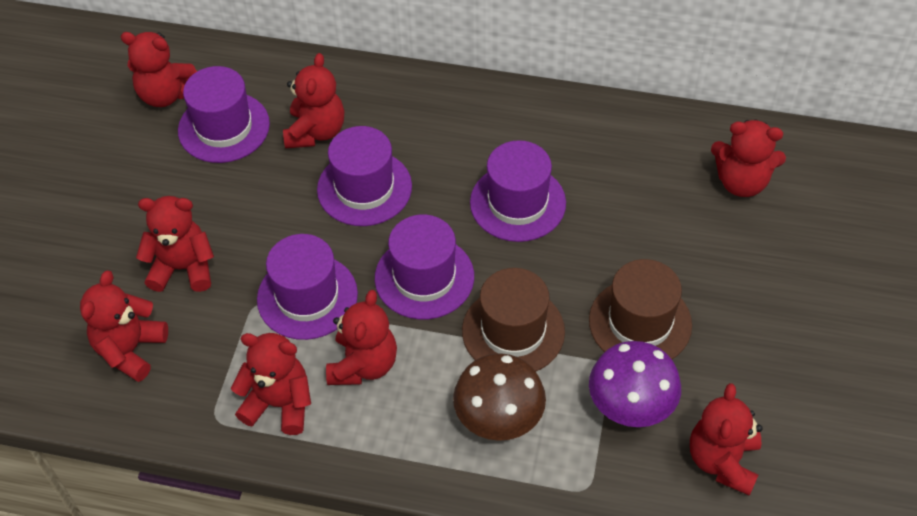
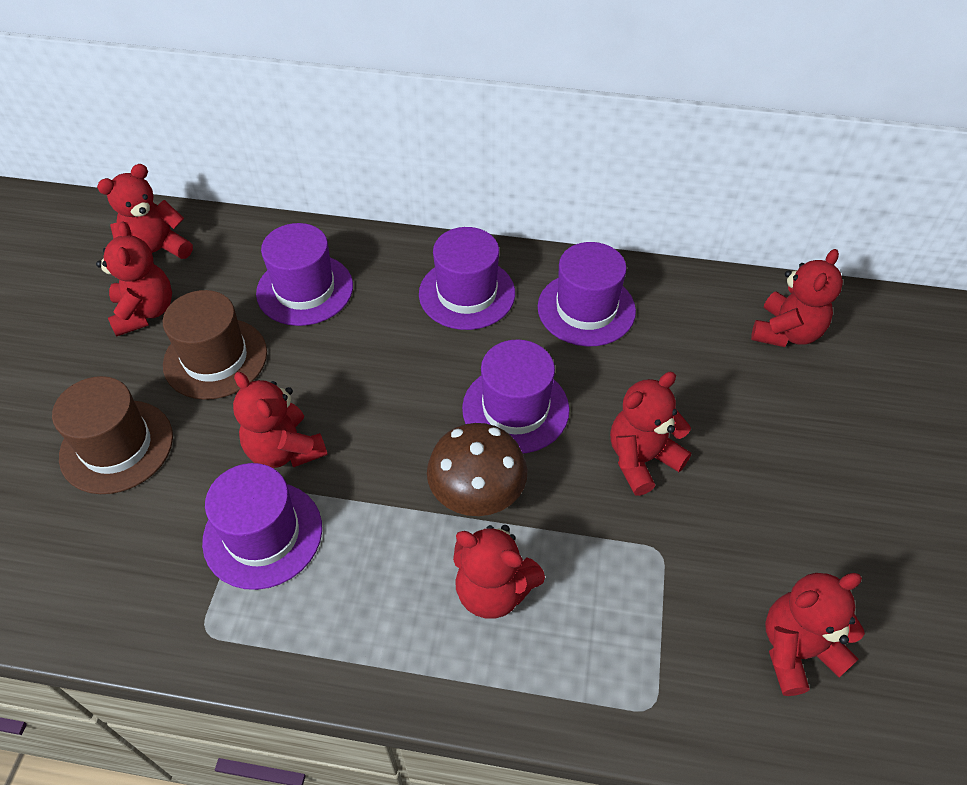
purple mushroom: 1 -> 0
red teddy bear: 8 -> 7

